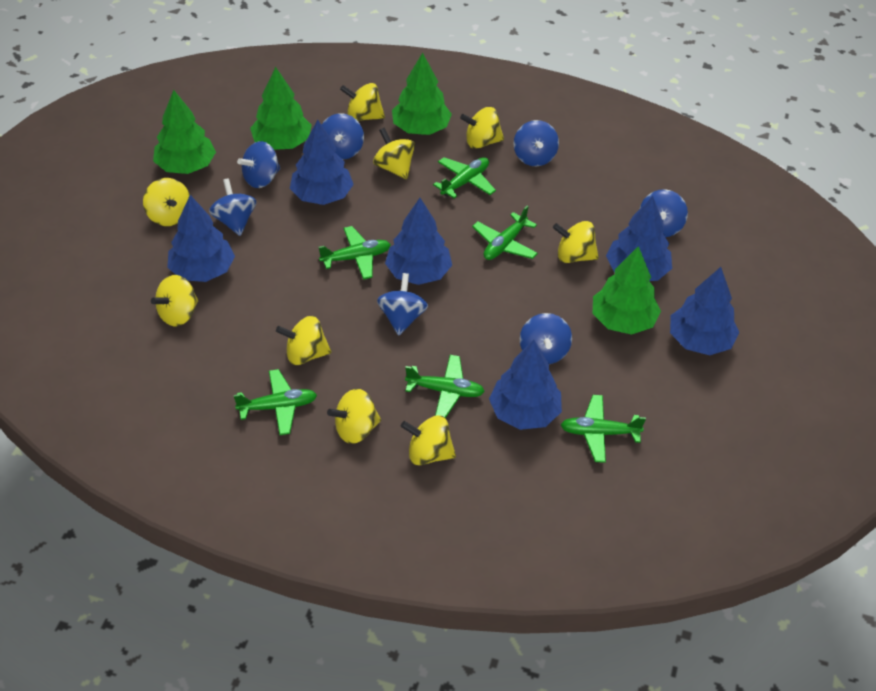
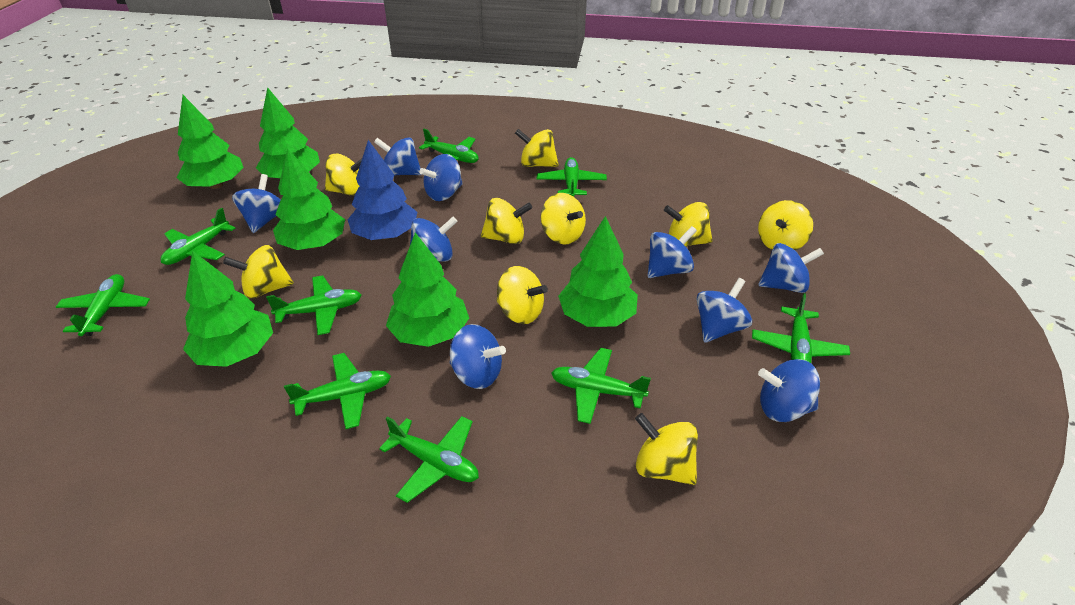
blue spinning top: 7 -> 9
blue tree: 6 -> 1
green plane: 6 -> 9
green tree: 4 -> 6

